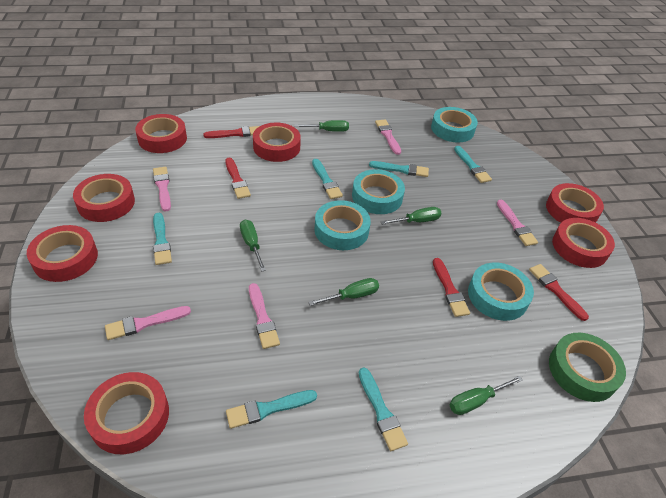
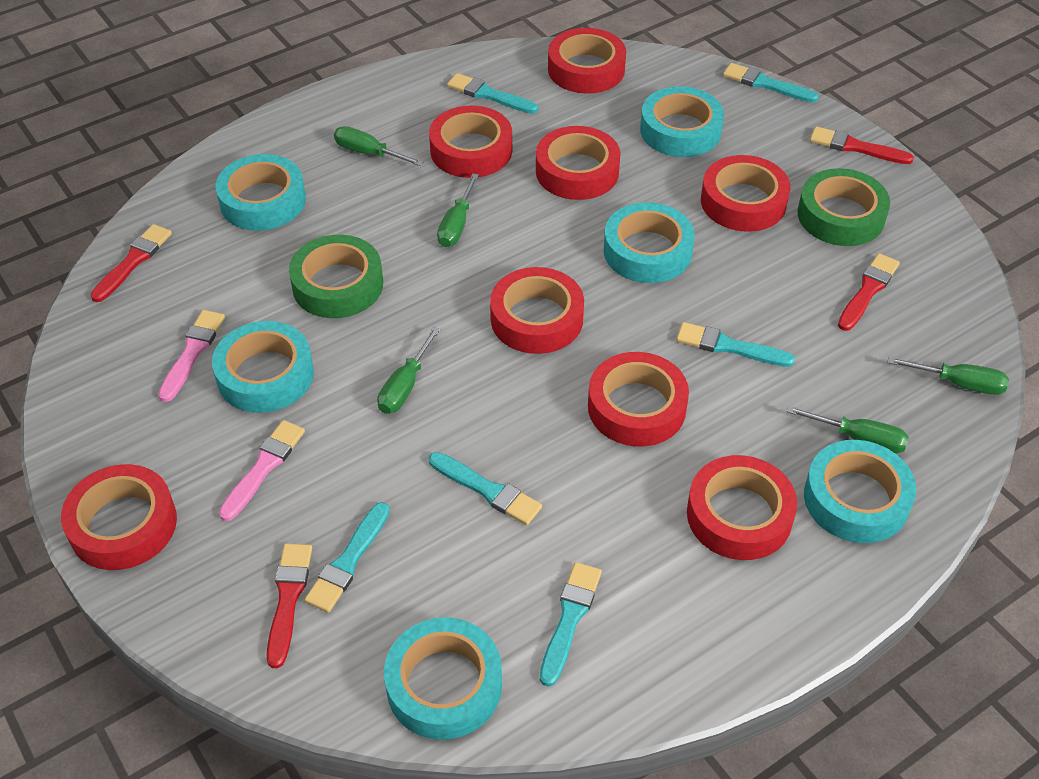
green tape: 1 -> 2
pink brush: 5 -> 2
red tape: 7 -> 8
turquoise tape: 4 -> 6

